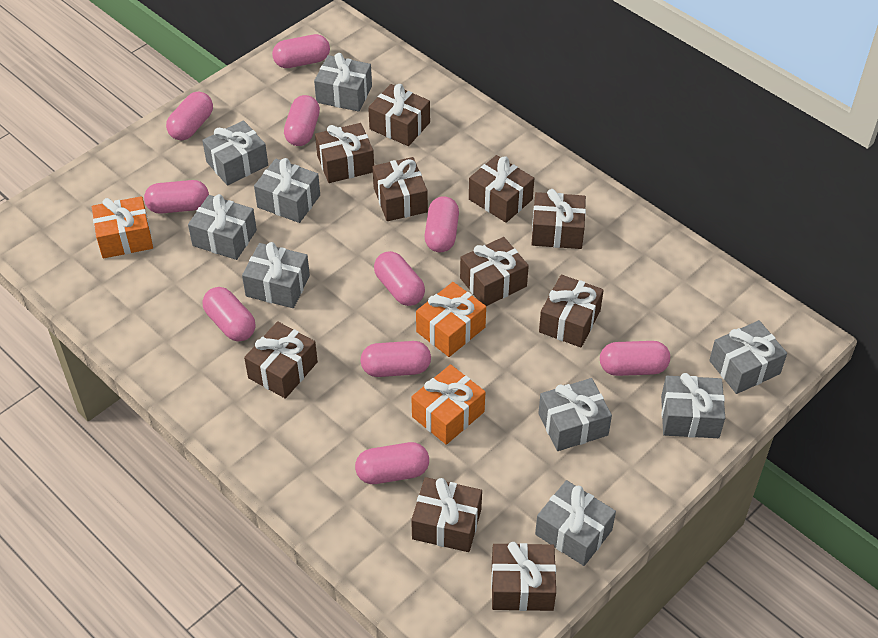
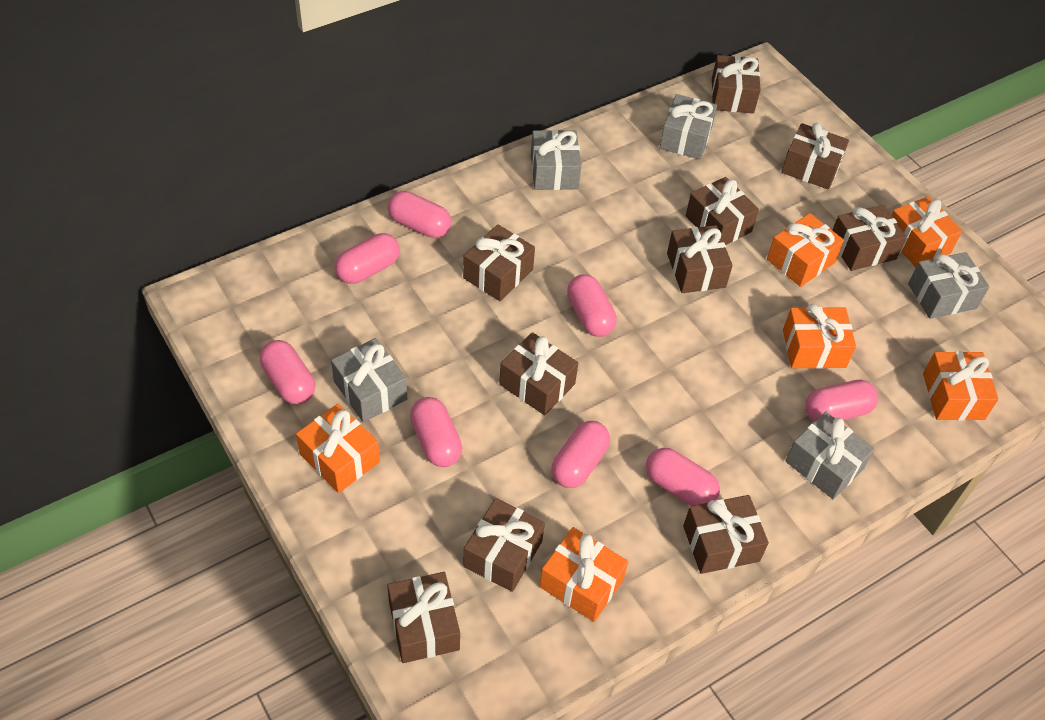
grey gift: 9 -> 5
orange gift: 3 -> 6
pink capsule: 10 -> 8

